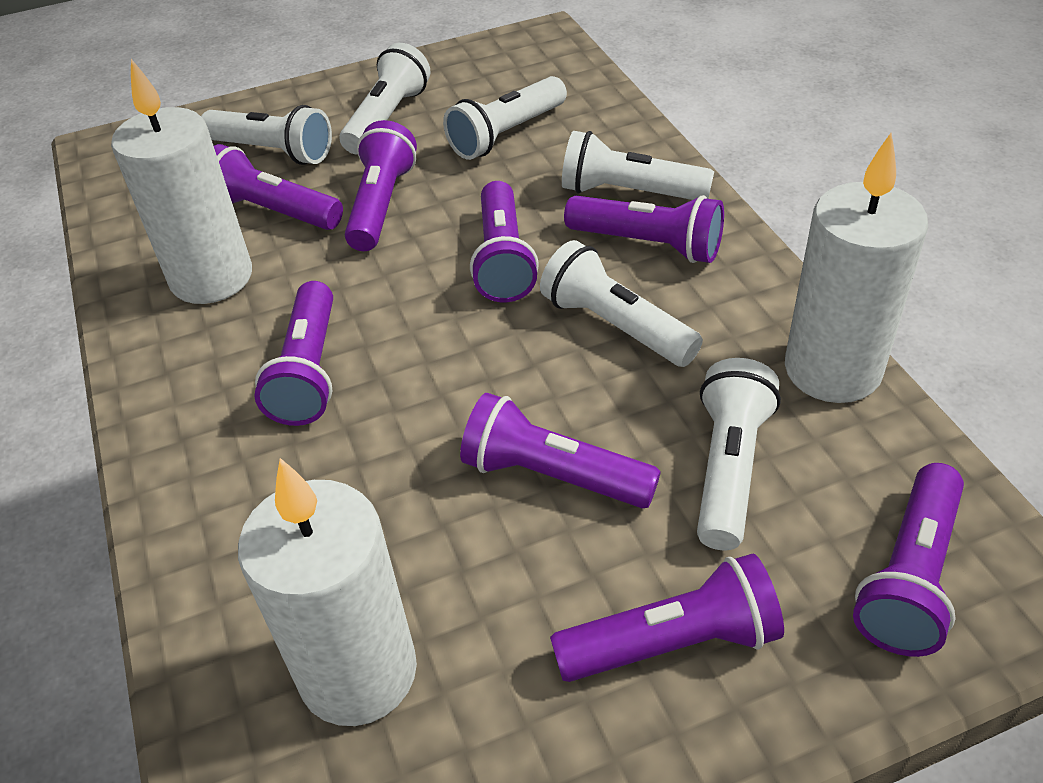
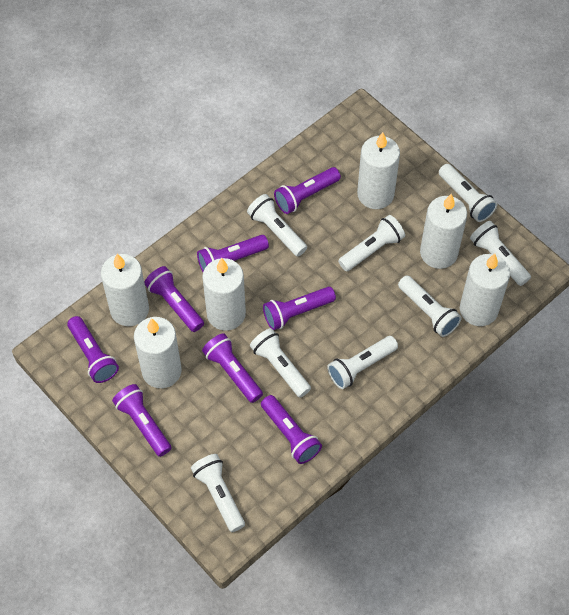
white candle: 3 -> 6
white flashlight: 6 -> 8

